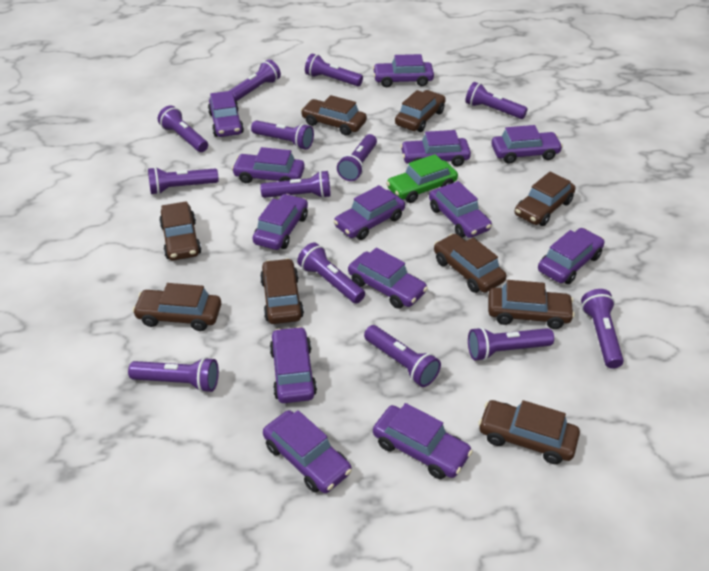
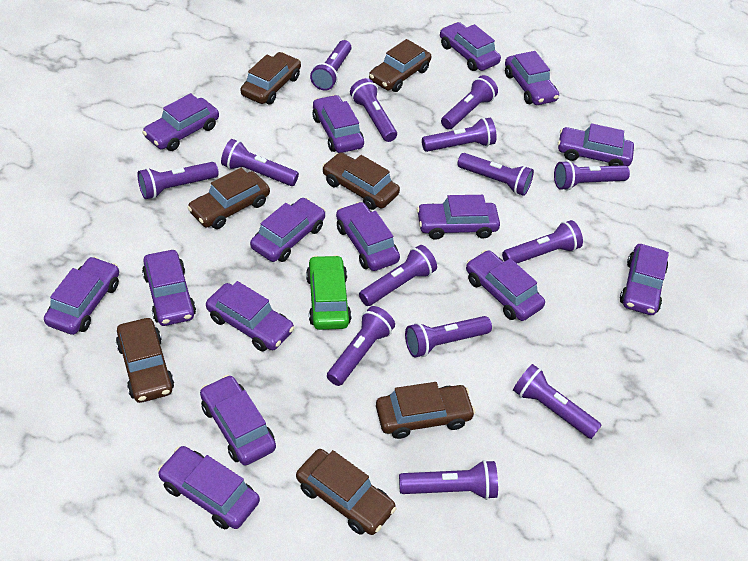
brown car: 9 -> 7
purple car: 13 -> 15
purple flashlight: 13 -> 14

